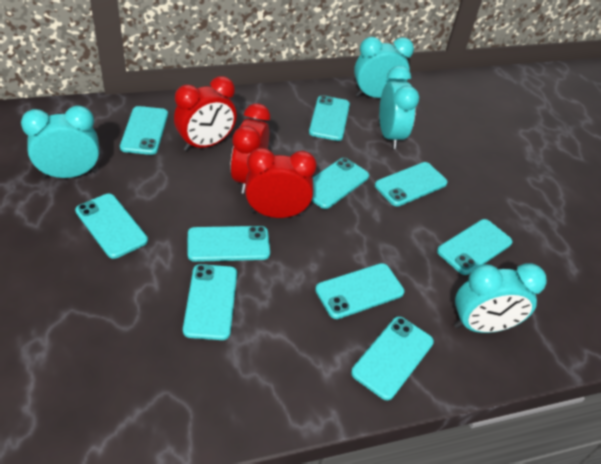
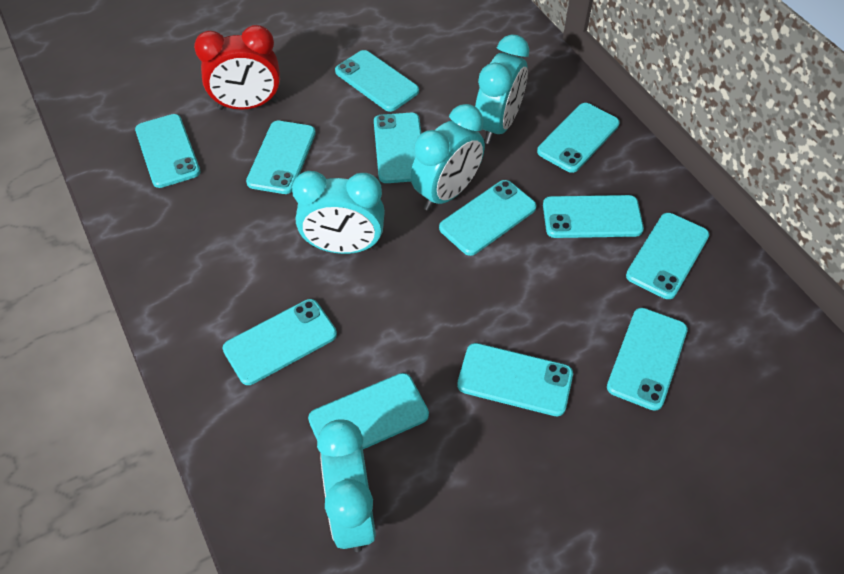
red clock: 3 -> 1
turquoise phone: 10 -> 12

